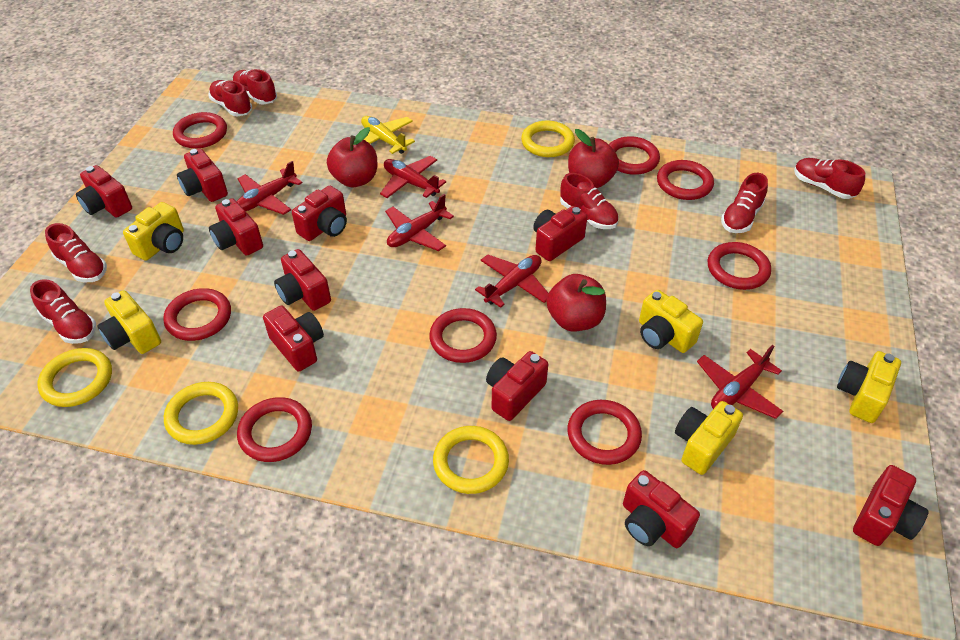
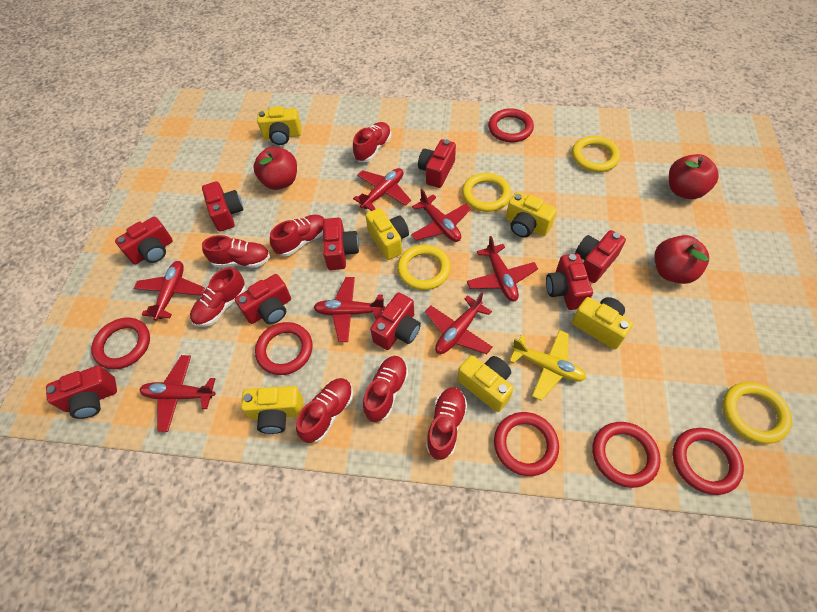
red camera: 10 -> 9
red plane: 5 -> 7
red ring: 8 -> 6
yellow camera: 5 -> 6

